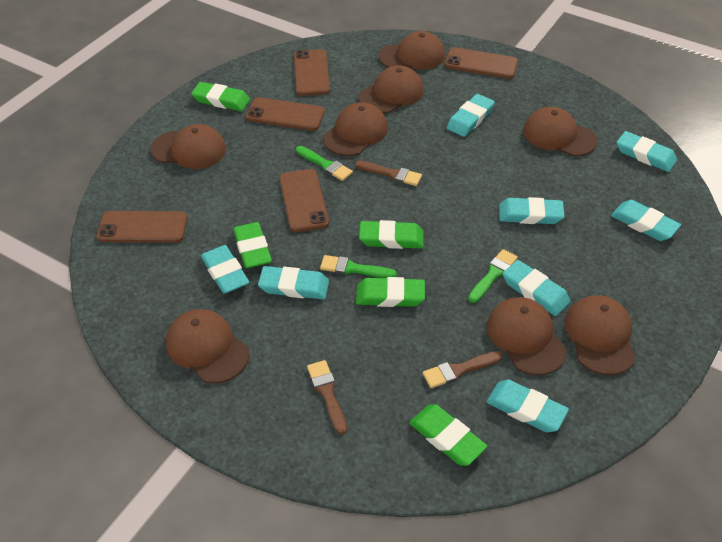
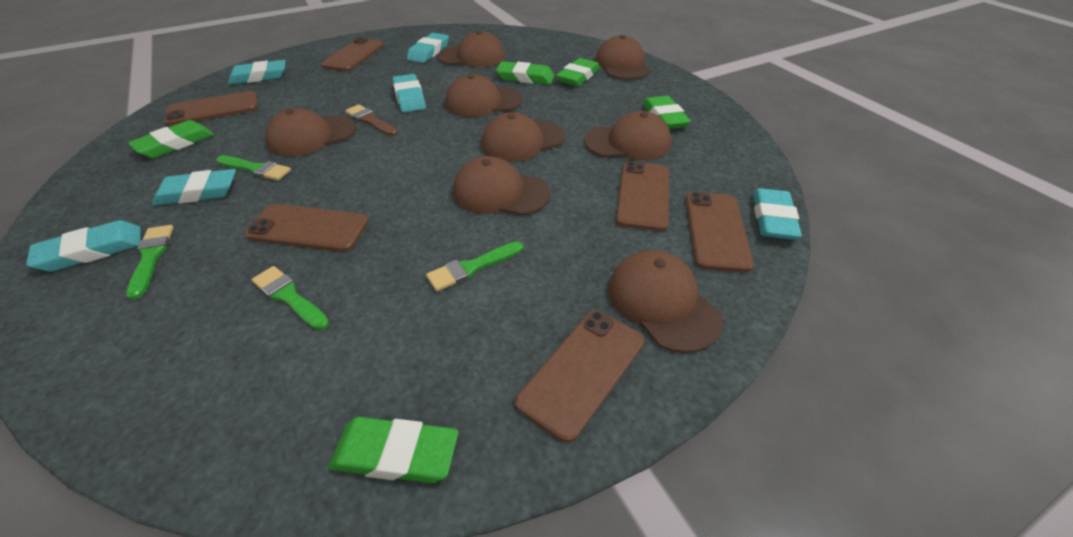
brown brush: 3 -> 1
brown phone: 5 -> 6
green brush: 3 -> 4
turquoise eraser: 8 -> 6

